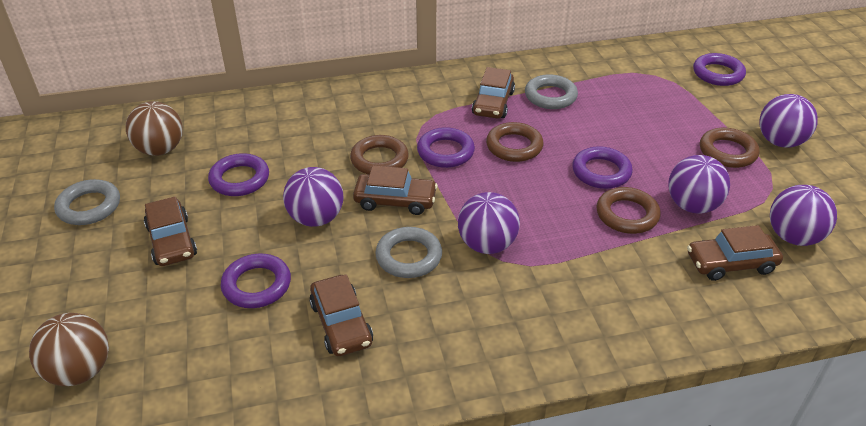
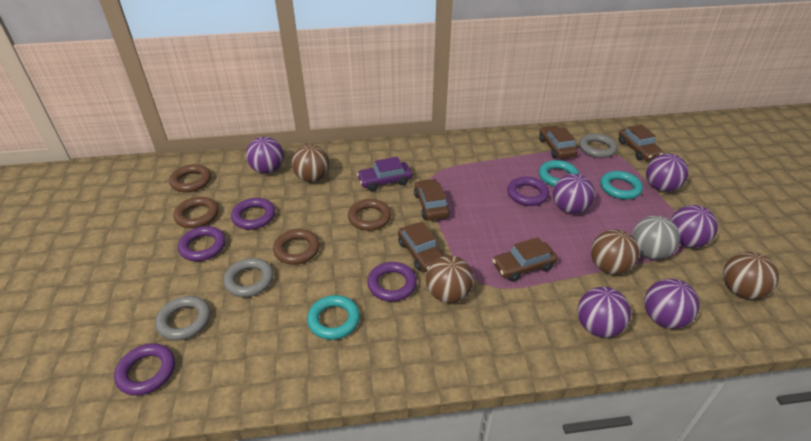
brown ball: 2 -> 4
grey ball: 0 -> 1
purple ball: 5 -> 6
purple car: 0 -> 1
turquoise ring: 0 -> 3

